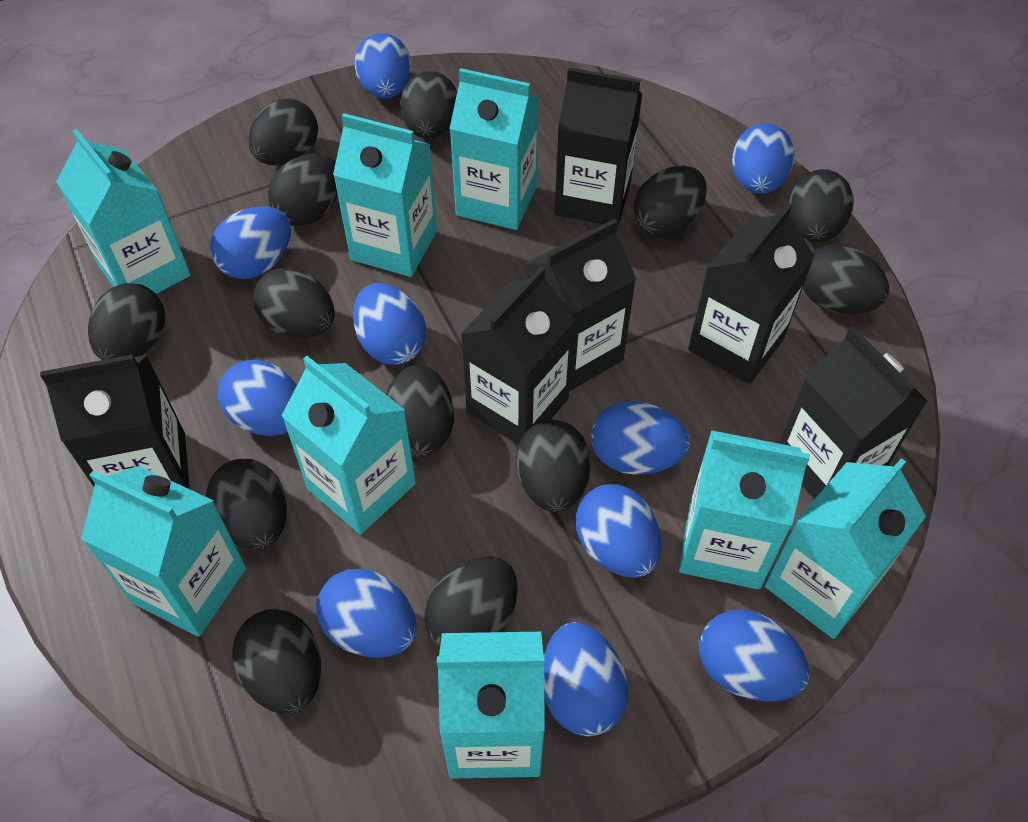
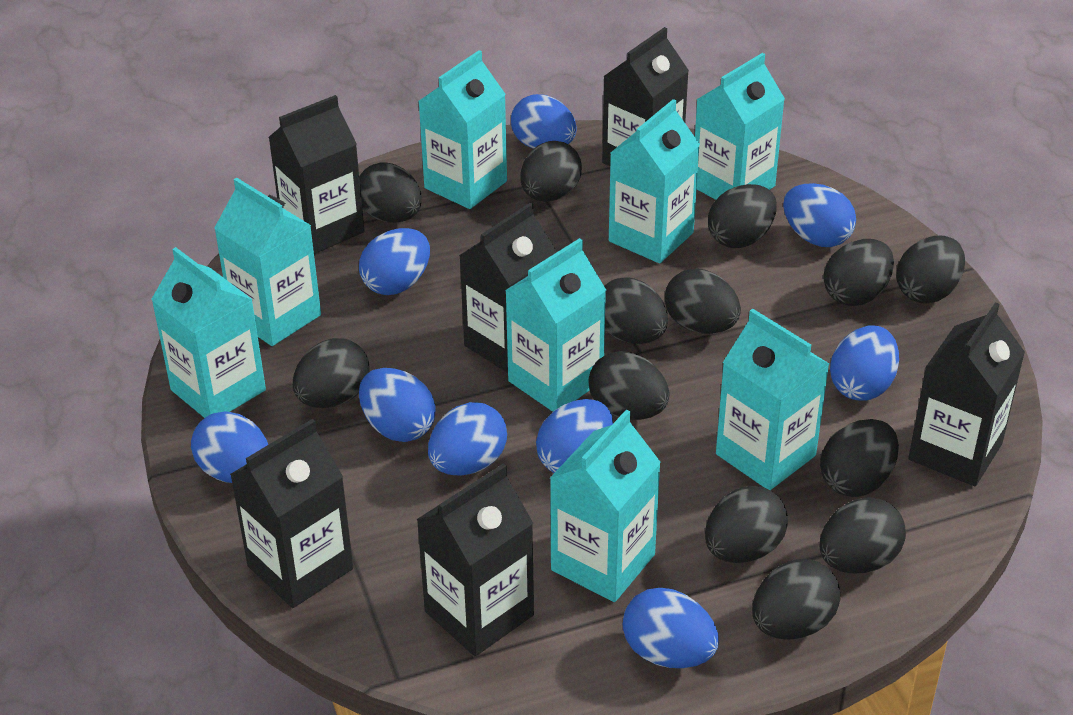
blue egg: 10 -> 9

